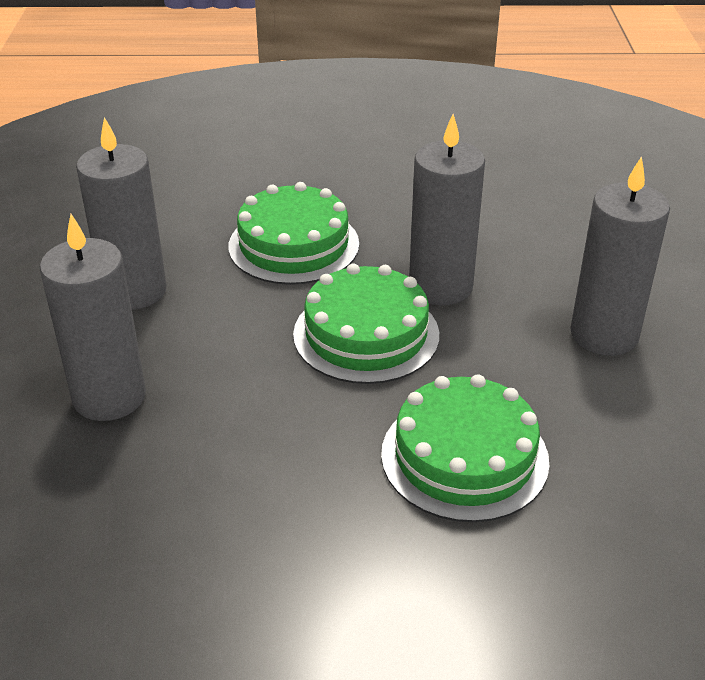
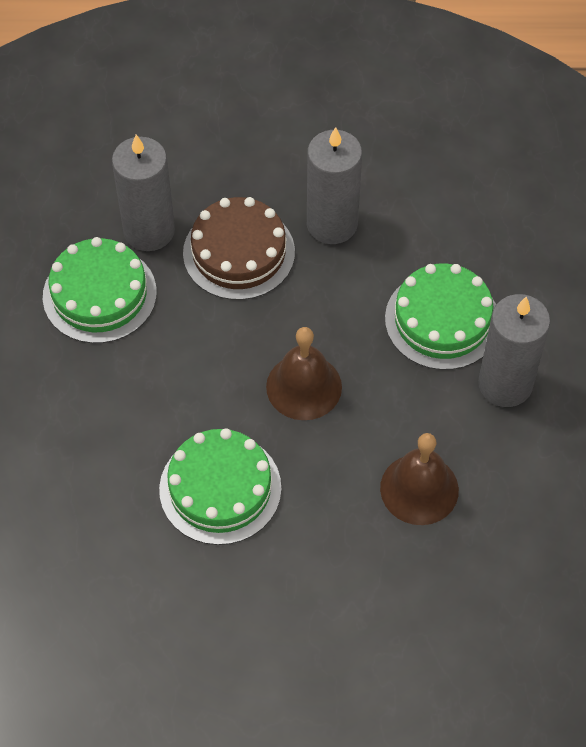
brown bell: 0 -> 2
brown cake: 0 -> 1
grey candle: 4 -> 3

